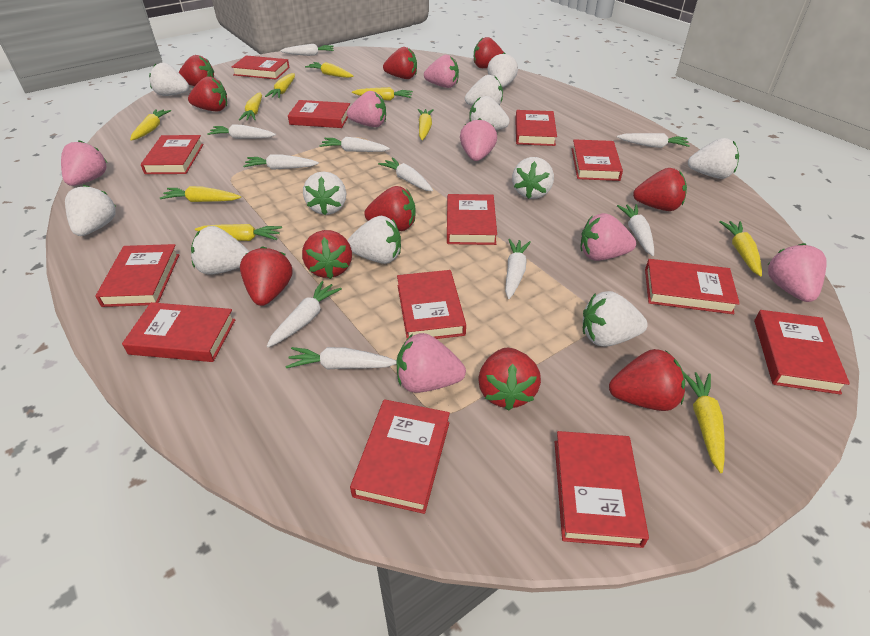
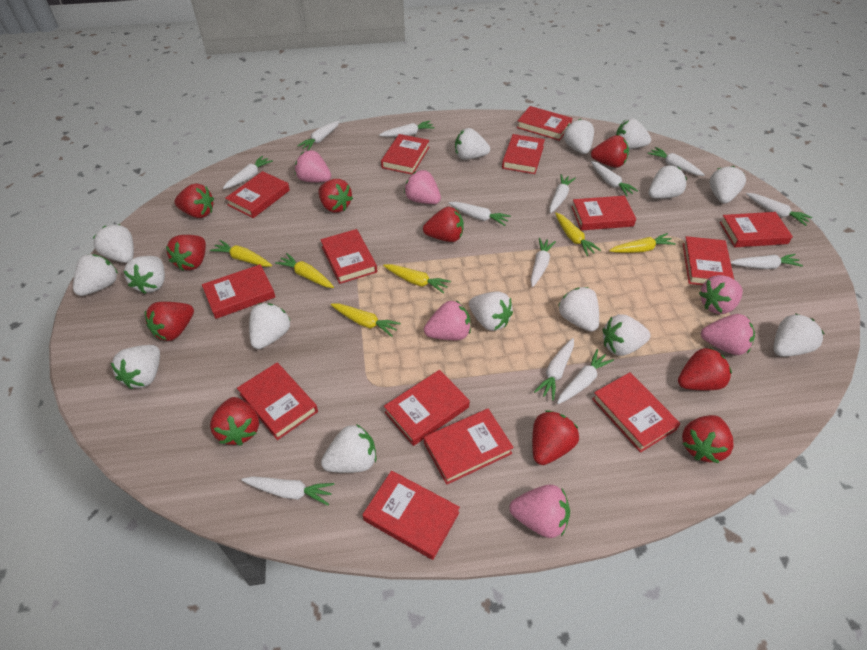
pink strawberry: 7 -> 6
red book: 13 -> 14
white carrot: 10 -> 13
white strawberry: 11 -> 15
yellow carrot: 10 -> 6

